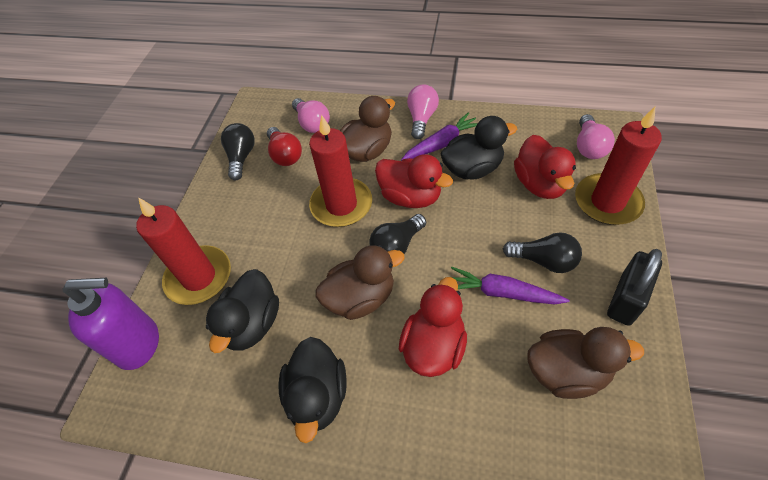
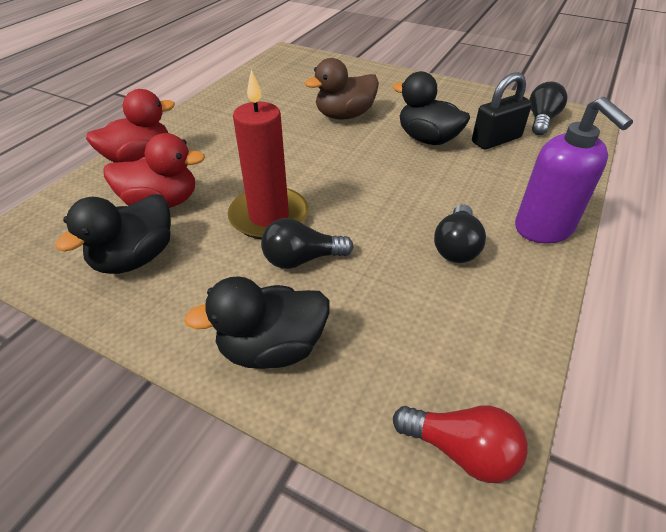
brown duck: 3 -> 1
pink light bulb: 3 -> 0
purple carrot: 2 -> 0
red candle: 3 -> 1
red duck: 3 -> 2

